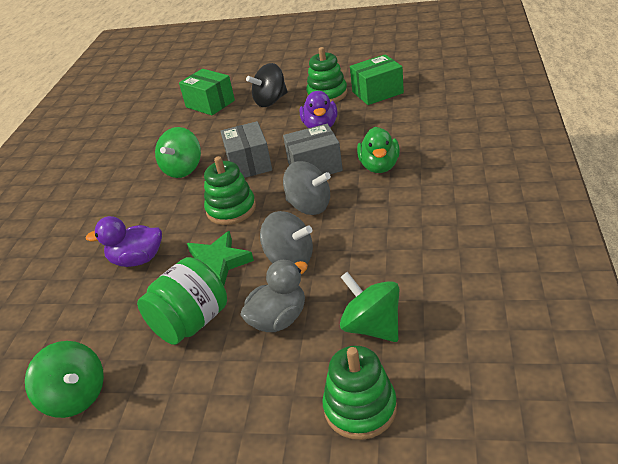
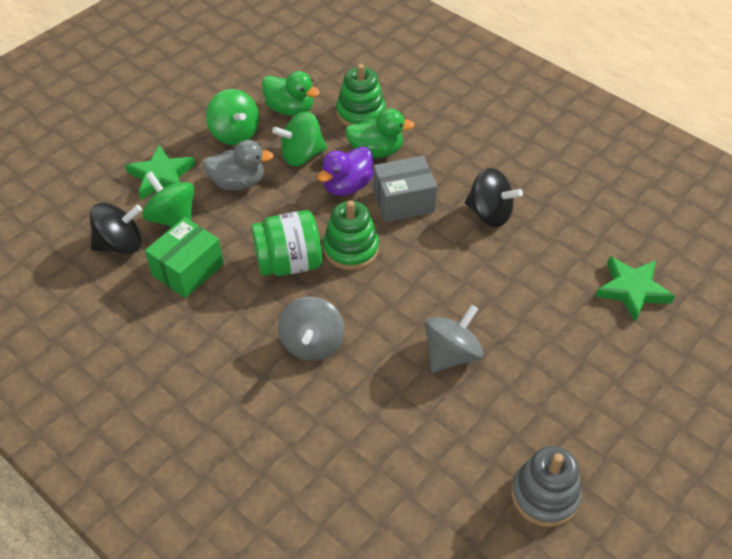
black spinning top: 1 -> 2
green box: 2 -> 1
green duck: 1 -> 2
green stacking toy: 3 -> 2
green star: 1 -> 2
grey box: 2 -> 1
grey stacking toy: 0 -> 1
purple duck: 2 -> 1

